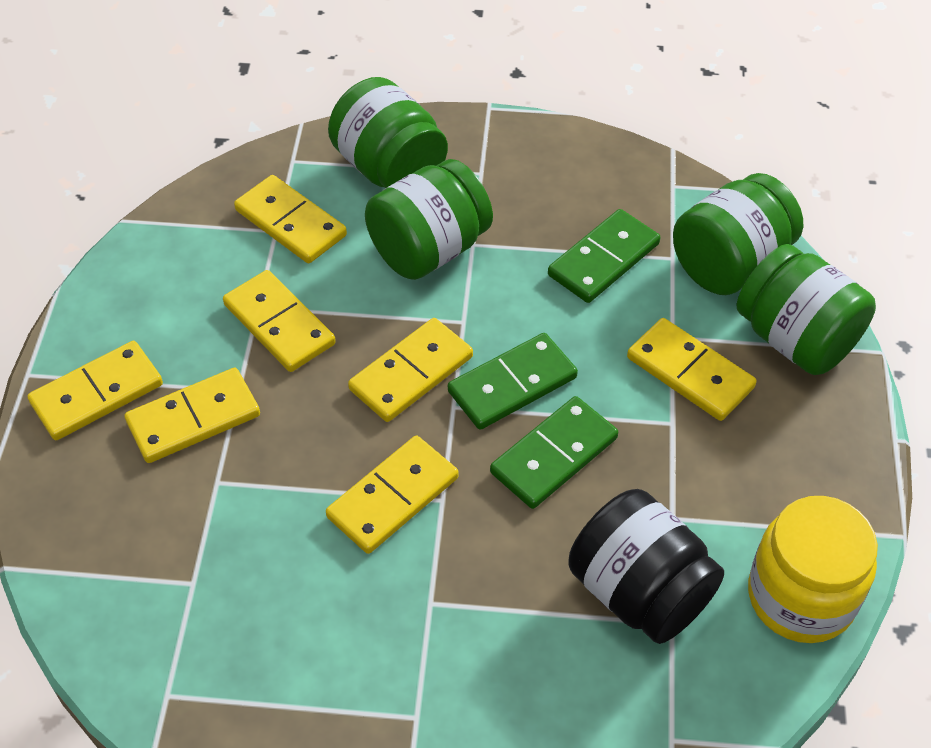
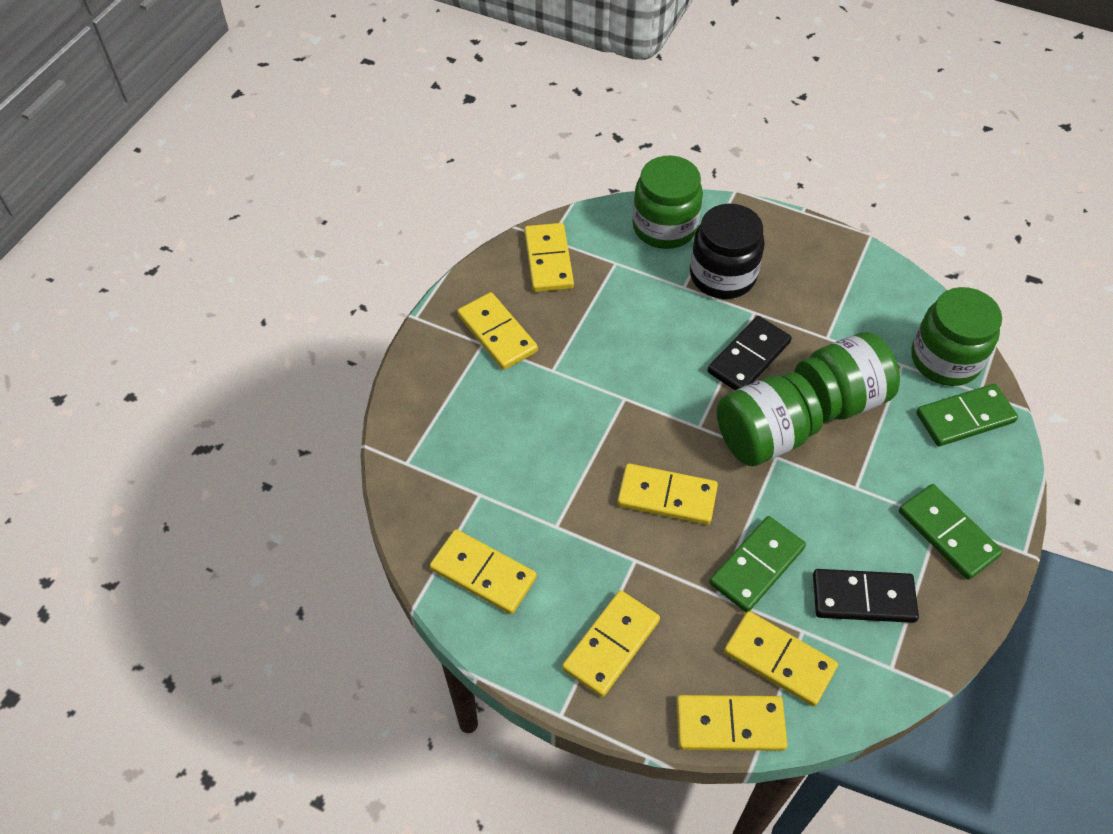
black domino: 0 -> 2
yellow jar: 1 -> 0

